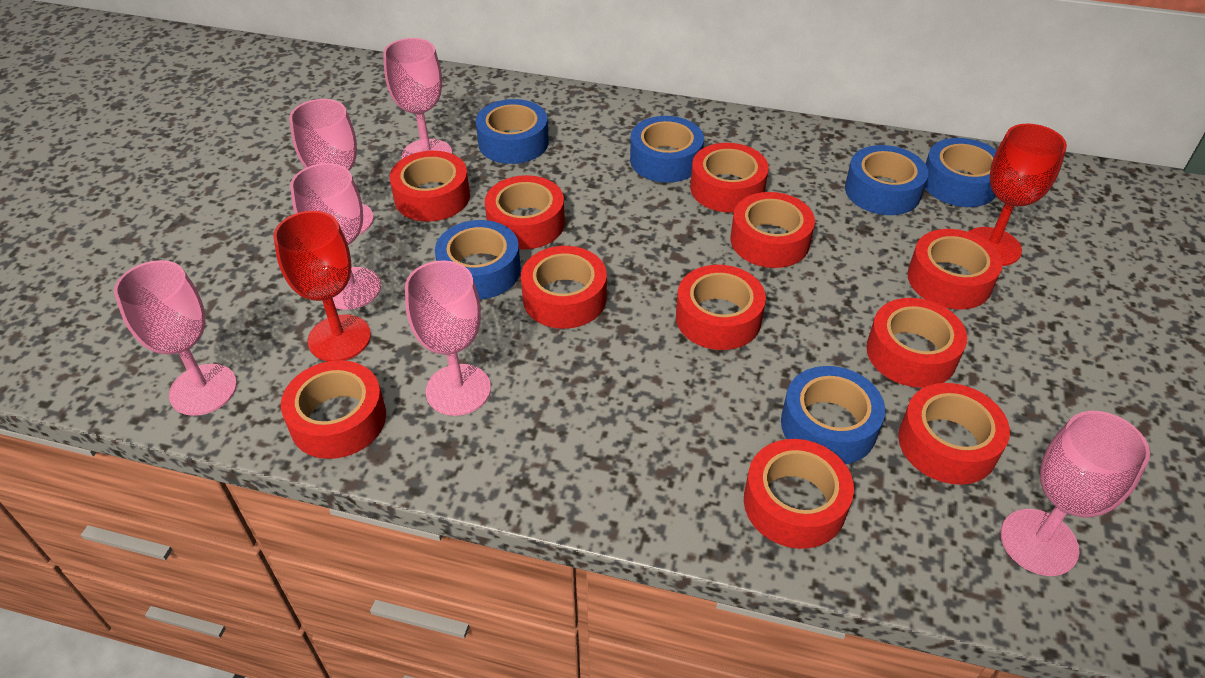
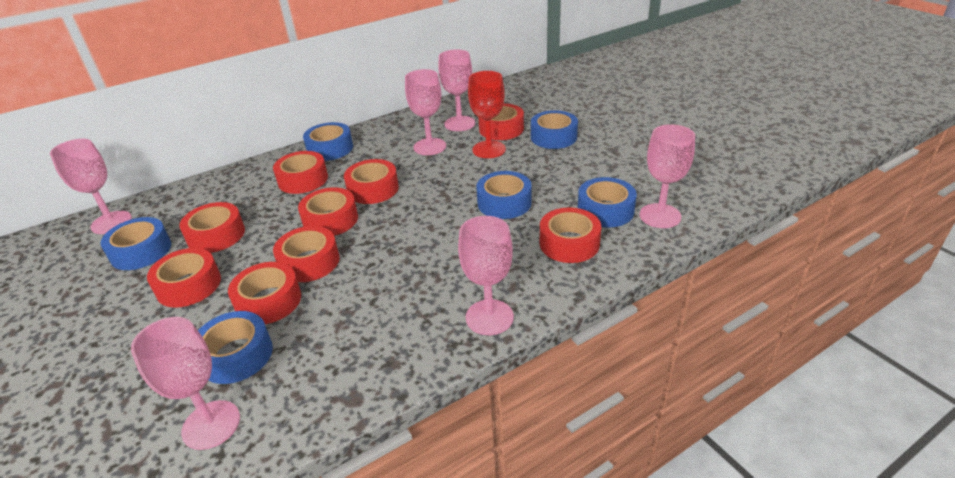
red goblet: 2 -> 1
red tape: 11 -> 9

